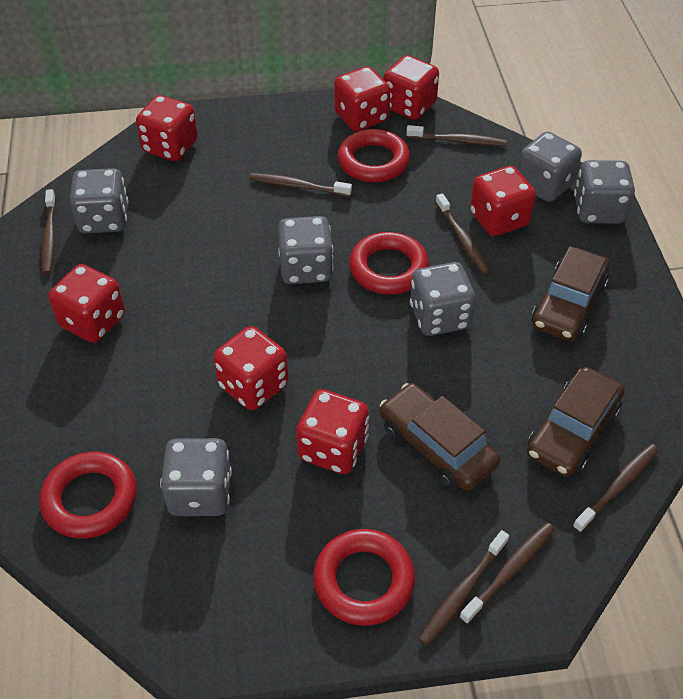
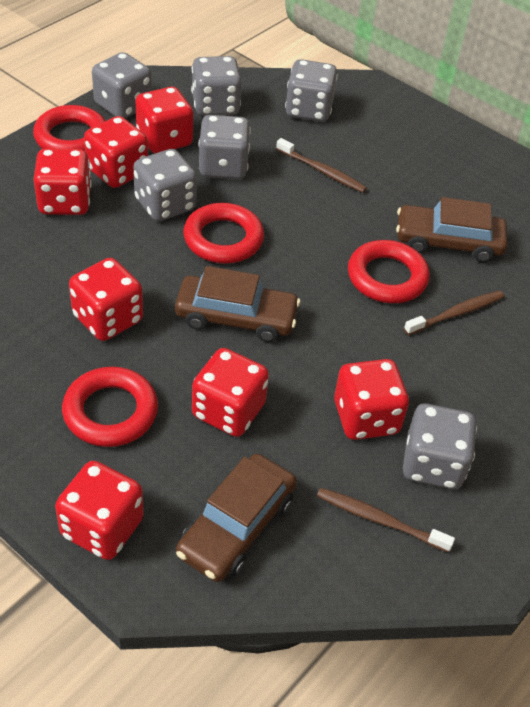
brown toothbrush: 7 -> 3

